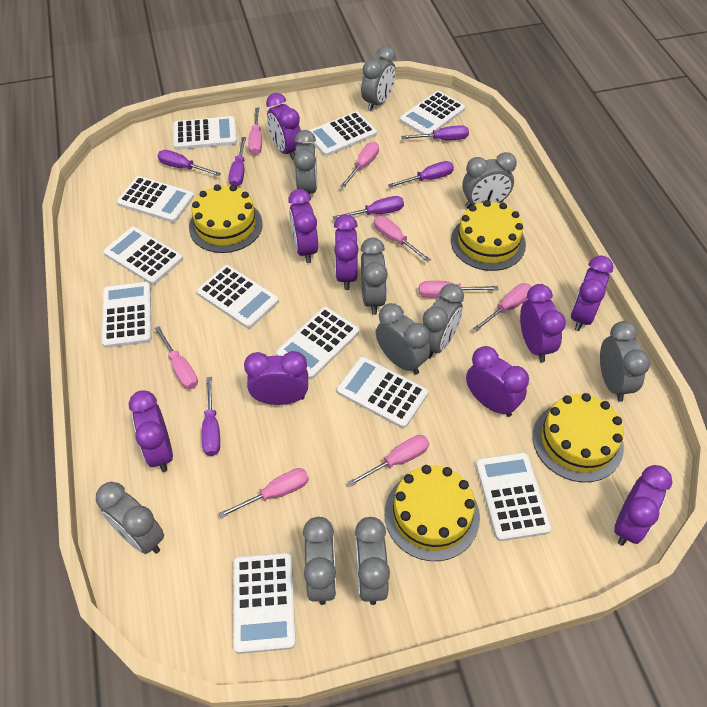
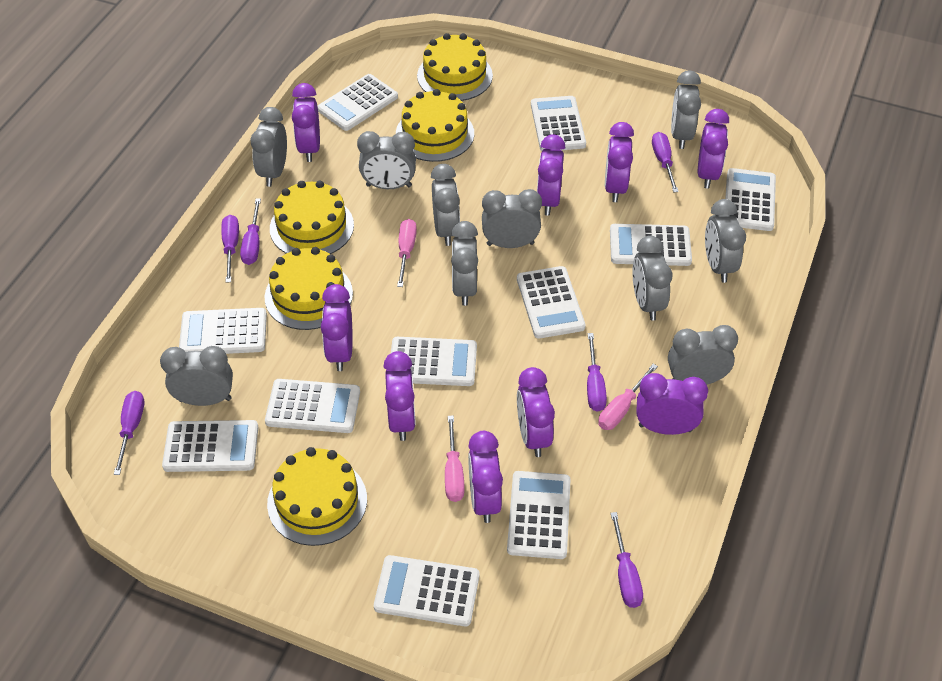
pink screwdriver: 8 -> 3
yellow cake: 4 -> 5

